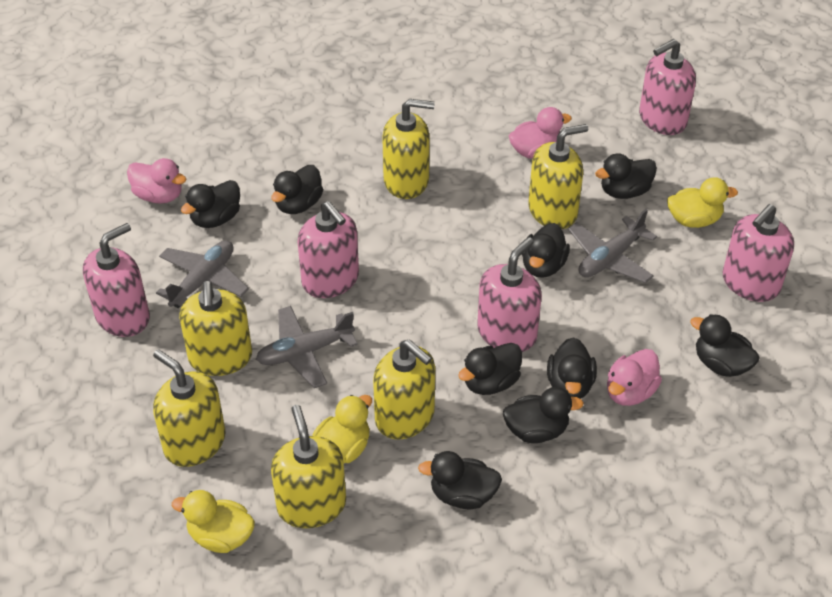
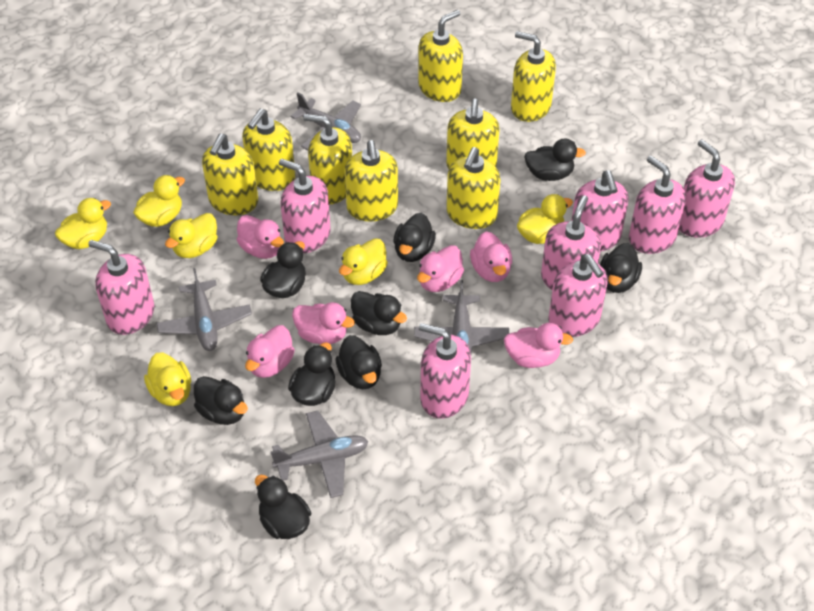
grey plane: 3 -> 4
pink duck: 3 -> 6
pink soap dispenser: 5 -> 8
yellow duck: 3 -> 6
yellow soap dispenser: 6 -> 8

